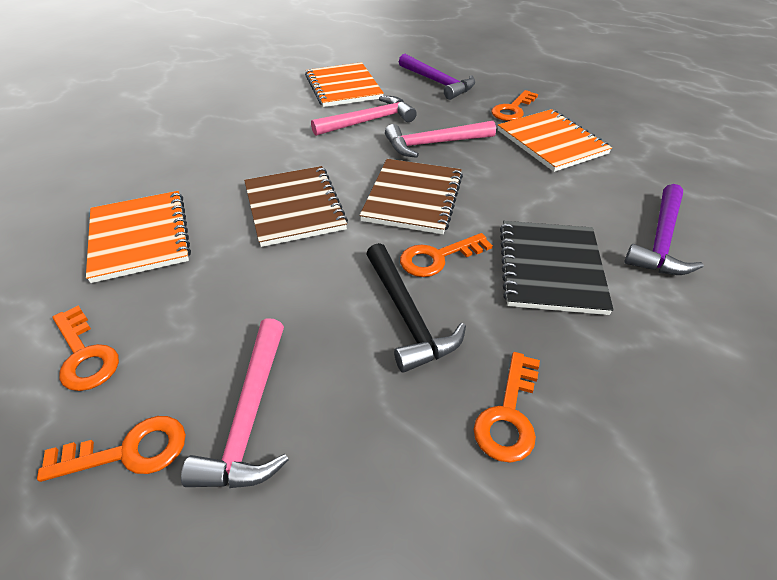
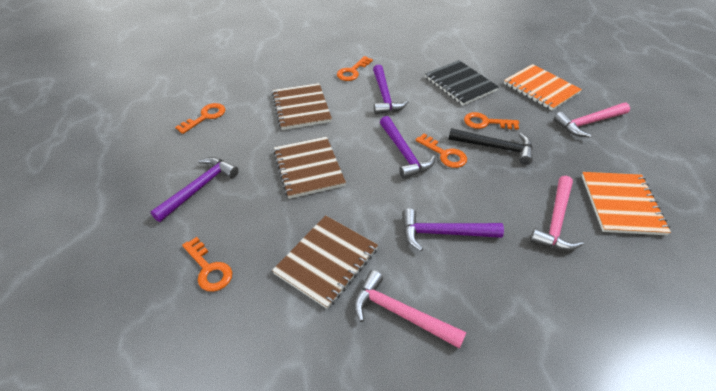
brown notebook: 2 -> 3
orange notebook: 3 -> 2
purple hammer: 2 -> 4

